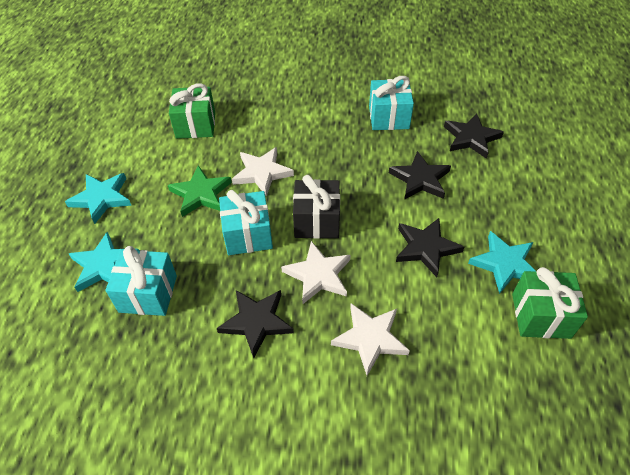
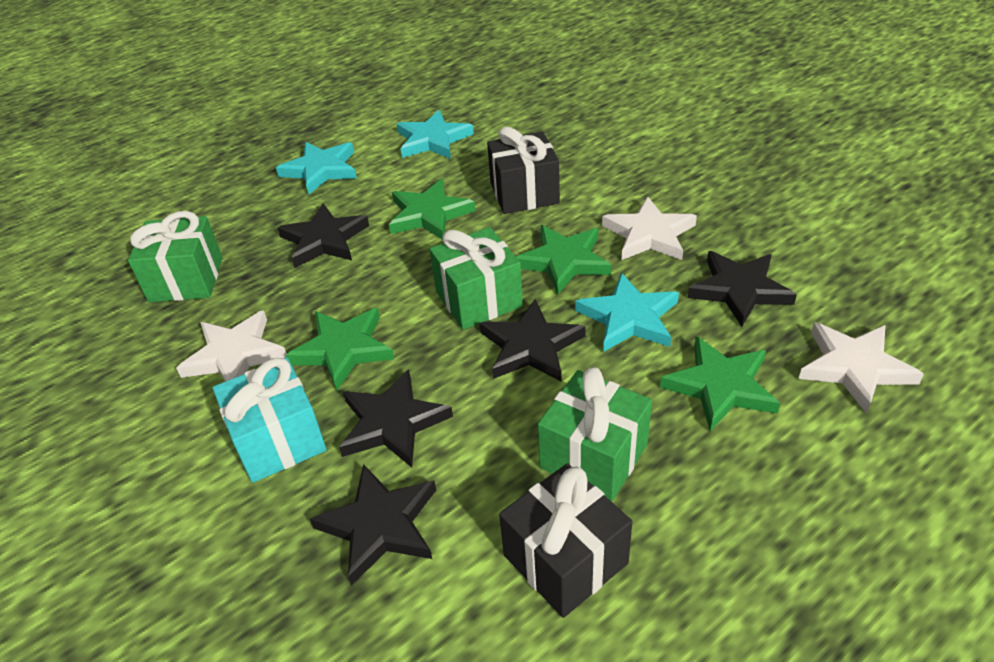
black gift: 1 -> 2
black star: 4 -> 5
green gift: 2 -> 3
green star: 1 -> 4
turquoise gift: 3 -> 1

